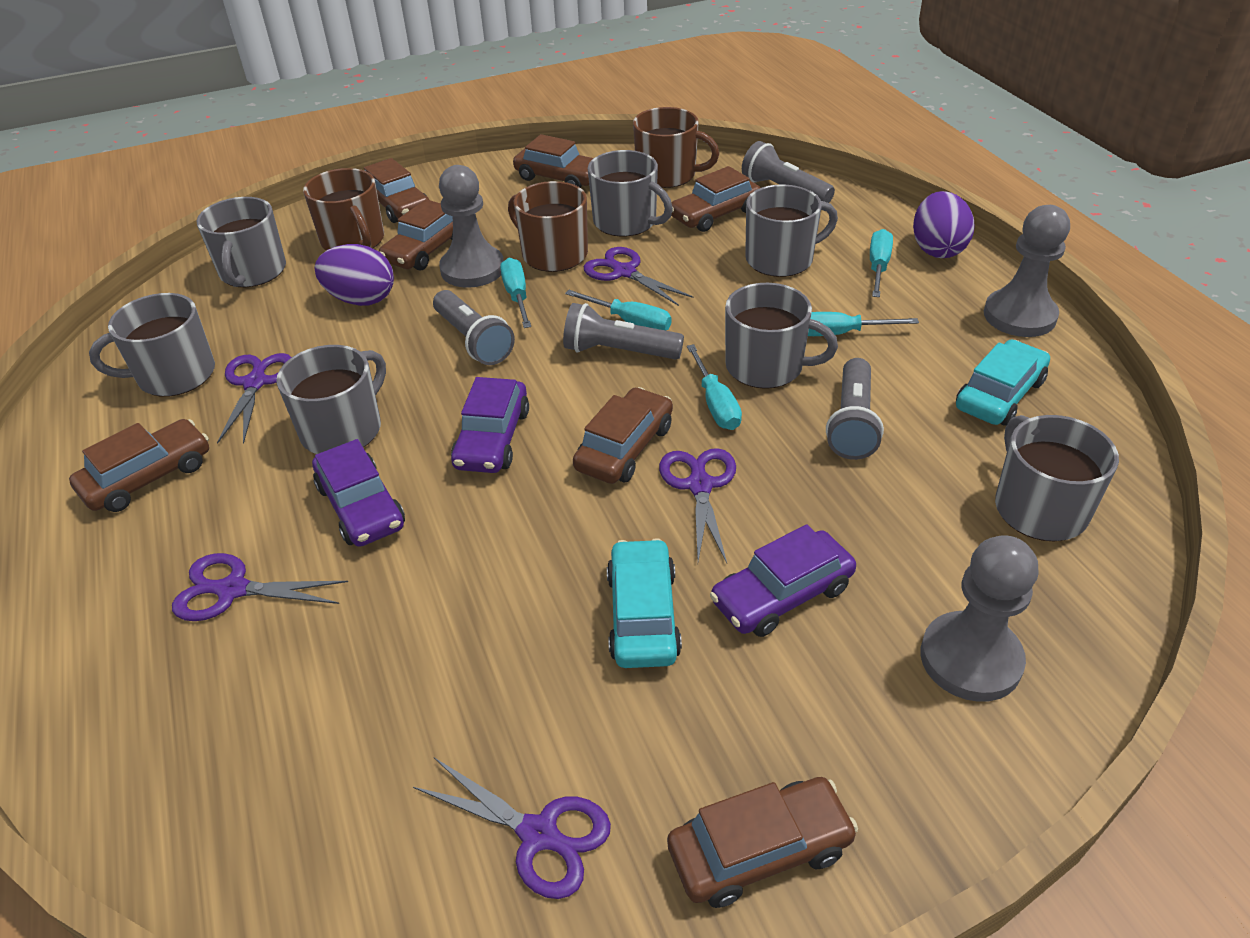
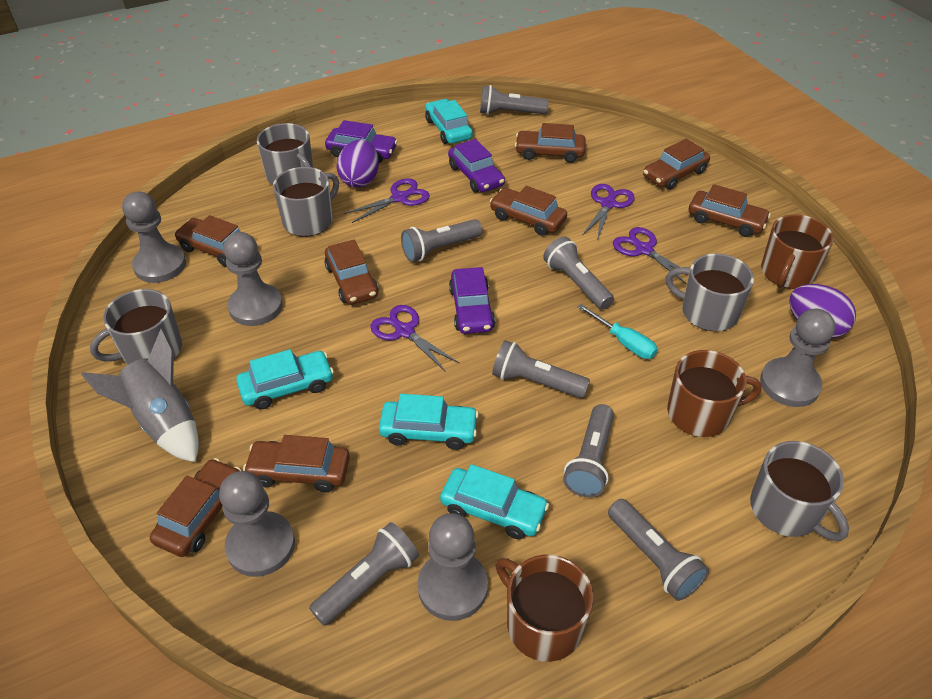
brown car: 7 -> 8
grey flashlight: 4 -> 7
grey mug: 7 -> 5
grey pawn: 3 -> 5
grey rocket: 0 -> 1
purple scissors: 5 -> 4
turquoise car: 2 -> 4
turquoise screwdriver: 5 -> 1

